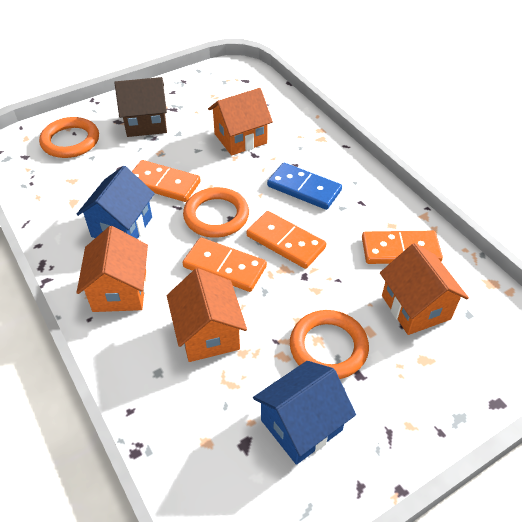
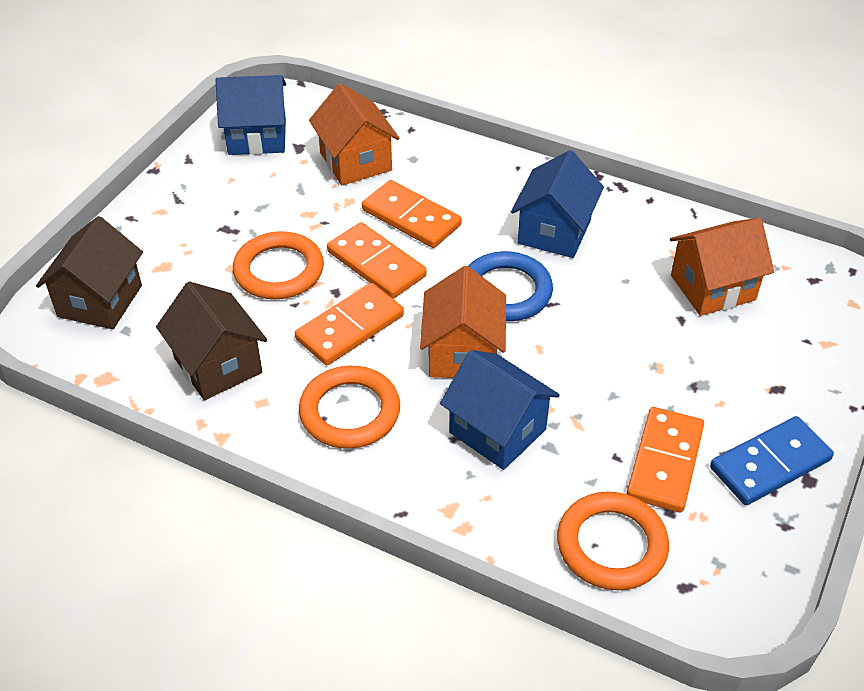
blue house: 2 -> 3
blue ring: 0 -> 1
brown house: 1 -> 2
orange house: 4 -> 3

